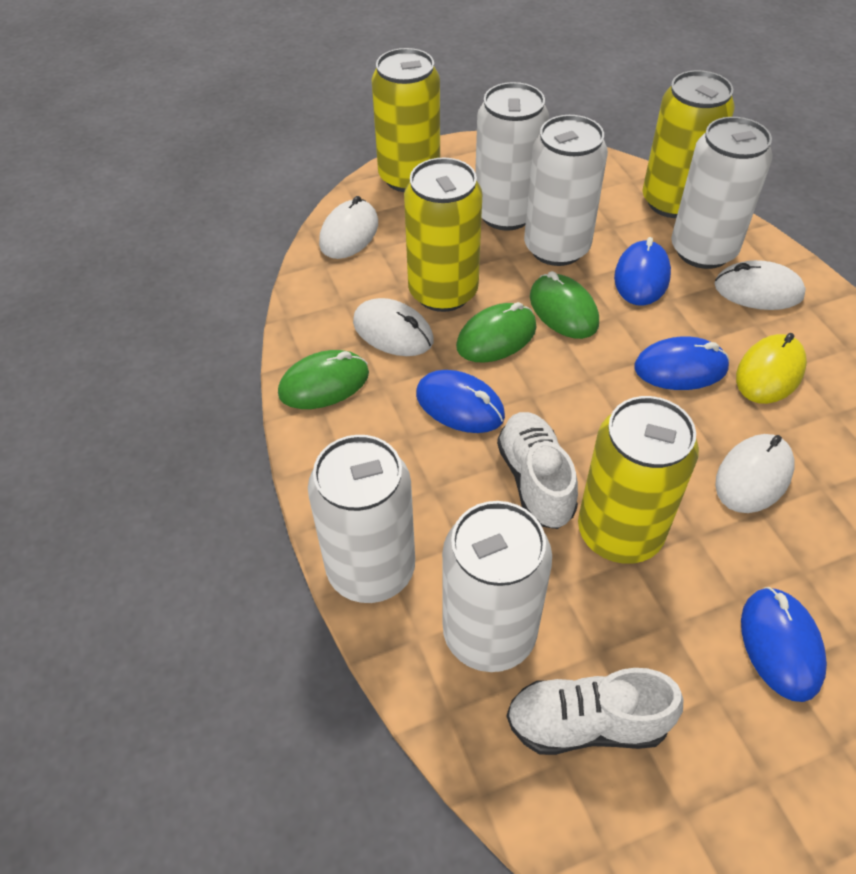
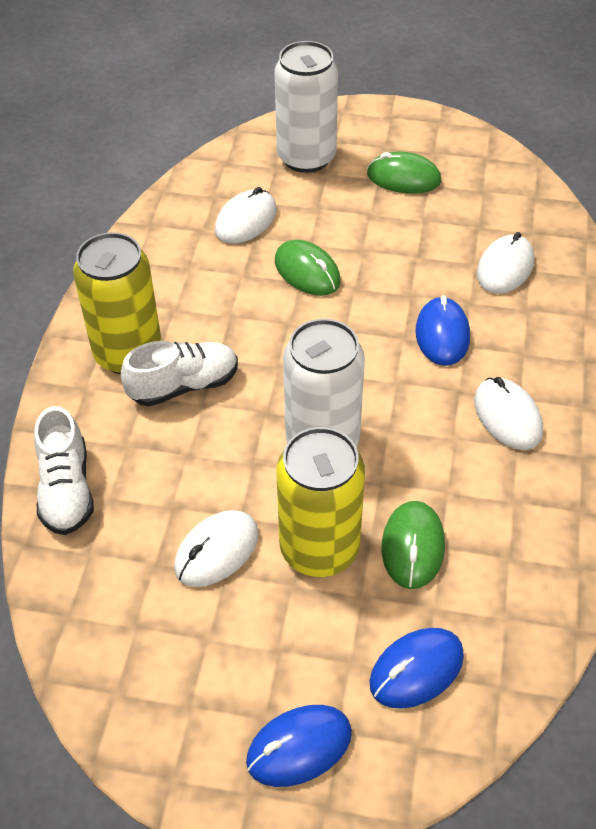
blue mouse: 4 -> 3
white can: 5 -> 2
yellow can: 4 -> 2
yellow mouse: 1 -> 0

